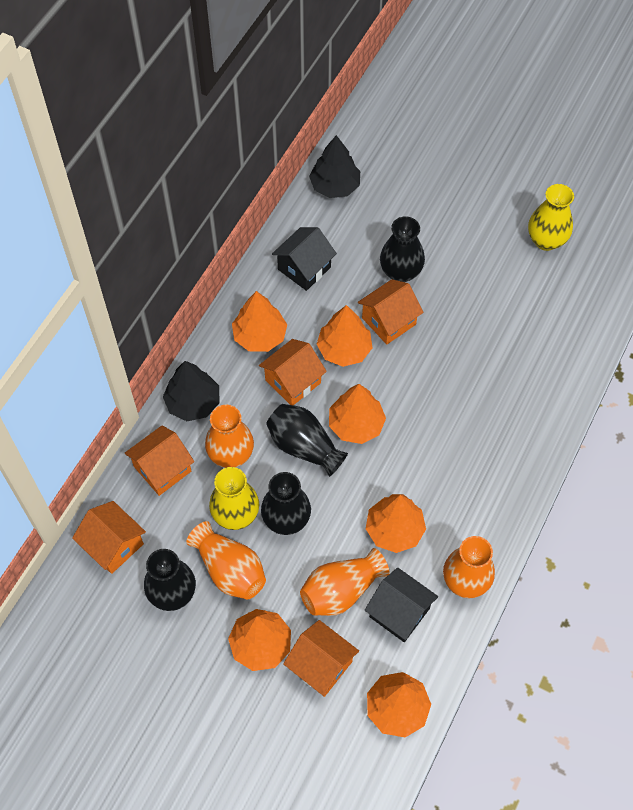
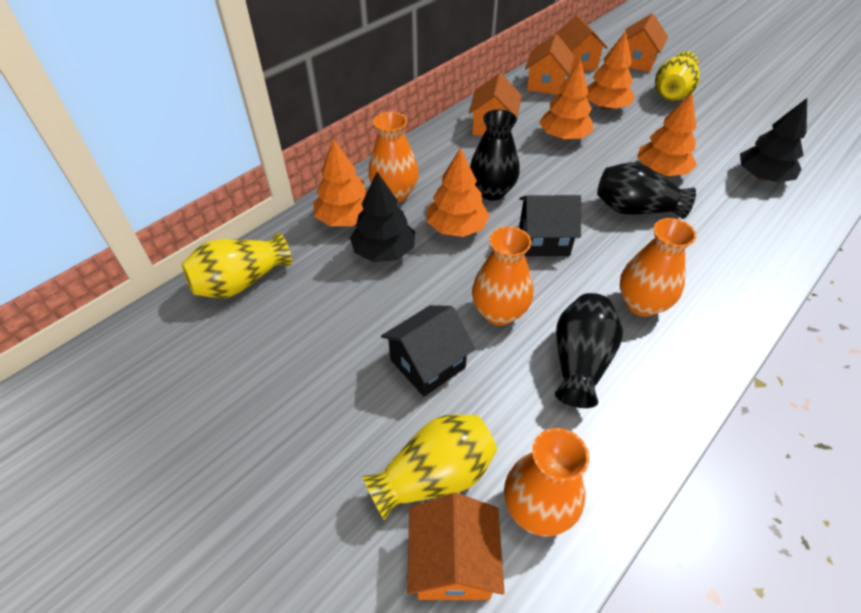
black vase: 4 -> 3
orange tree: 6 -> 5
yellow vase: 2 -> 3

